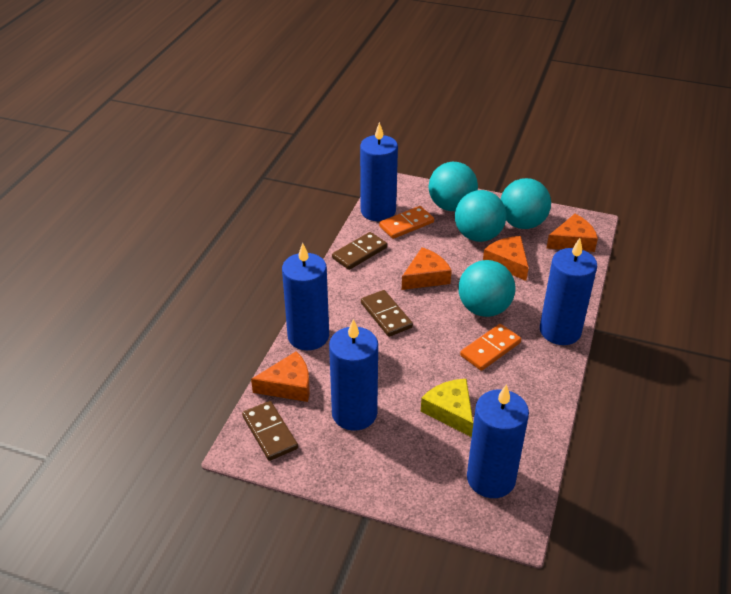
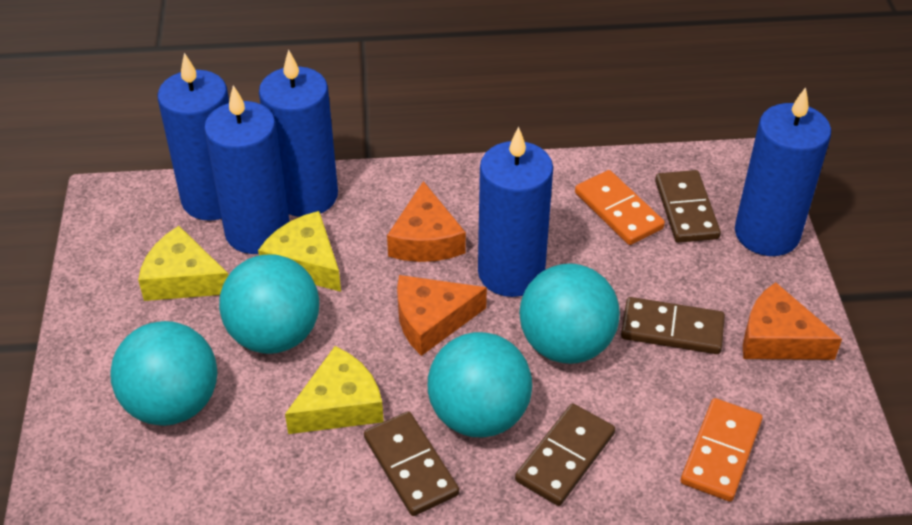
brown domino: 3 -> 4
orange cheese: 4 -> 3
yellow cheese: 1 -> 3

